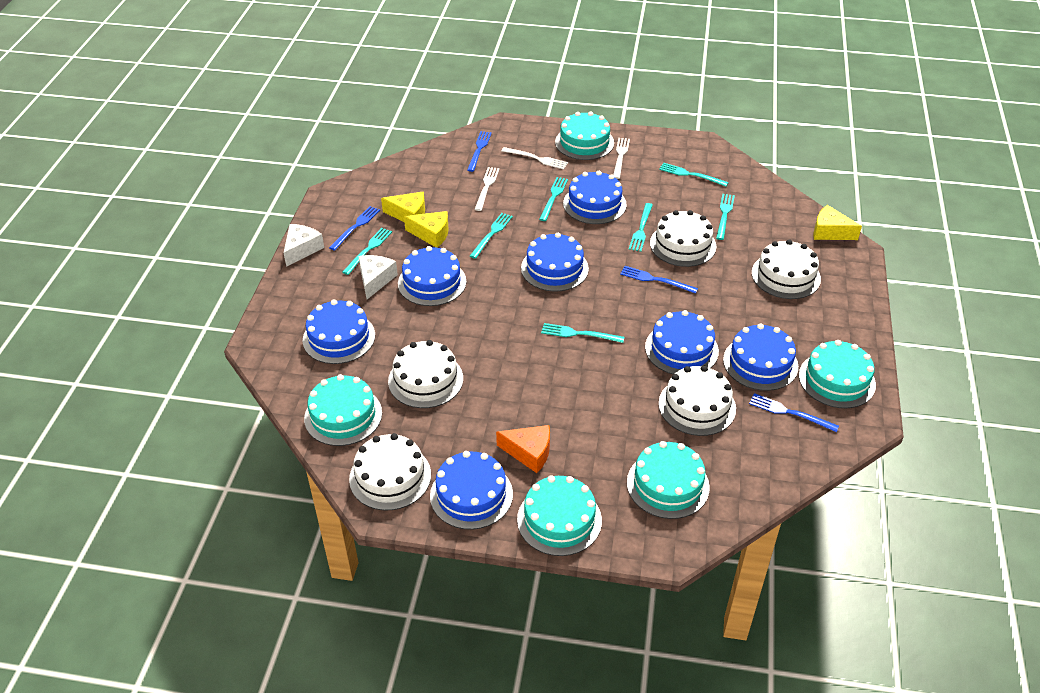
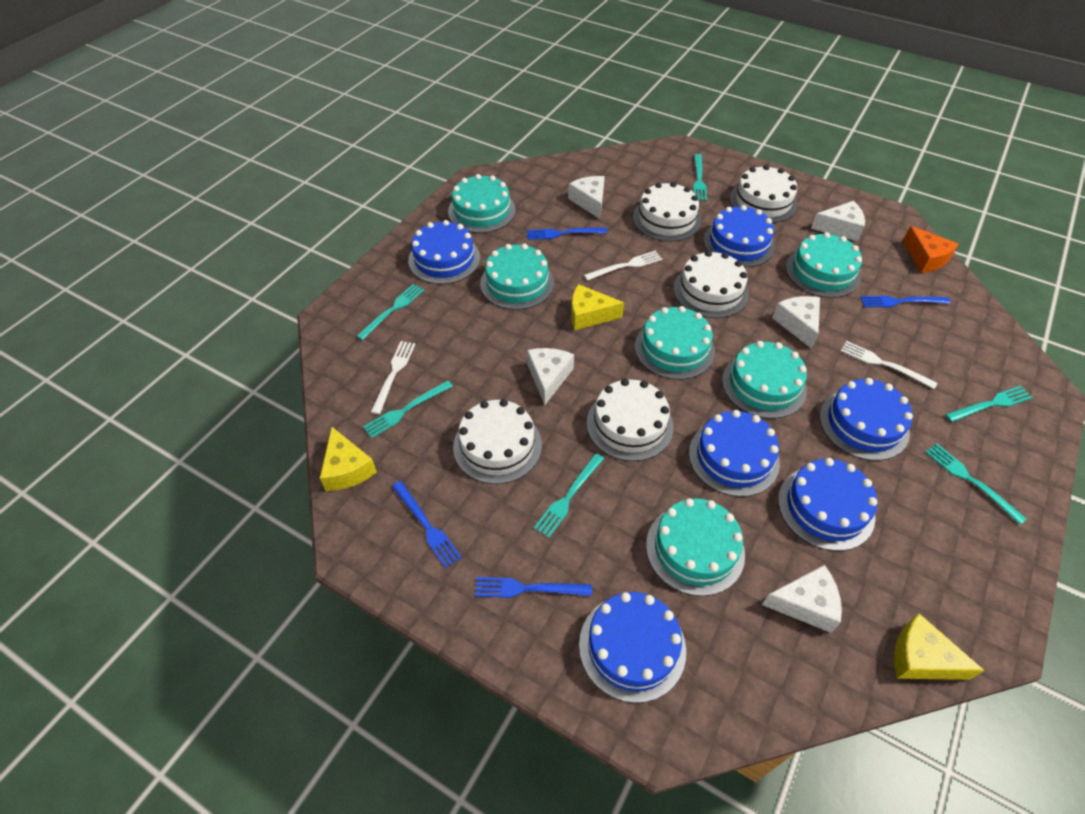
blue cake: 7 -> 6
turquoise cake: 5 -> 6
turquoise fork: 7 -> 6
white cheese: 2 -> 5

